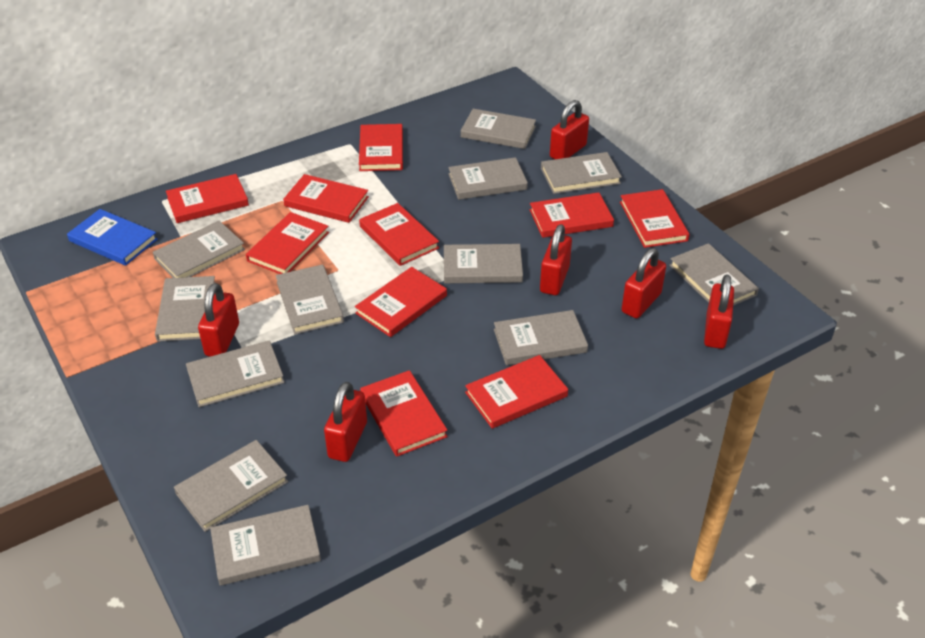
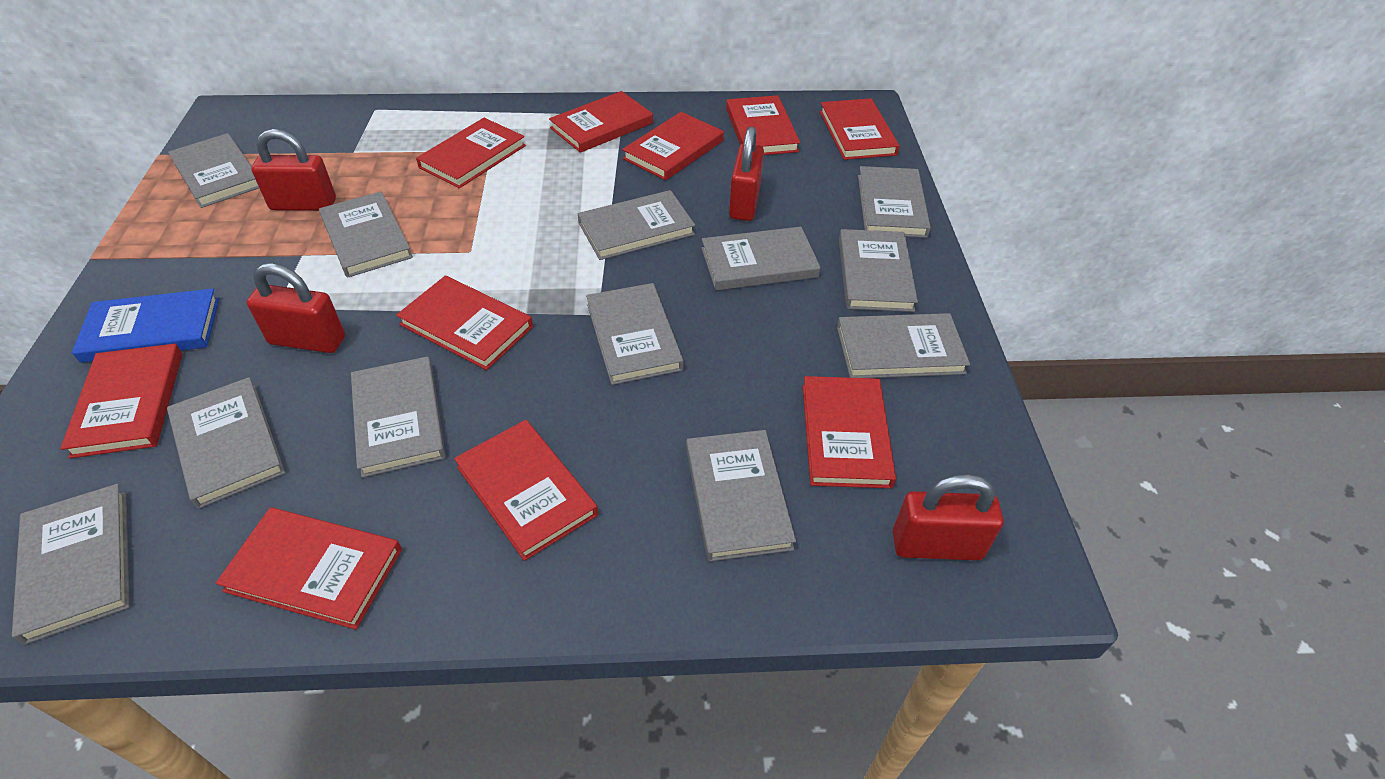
red padlock: 6 -> 4

